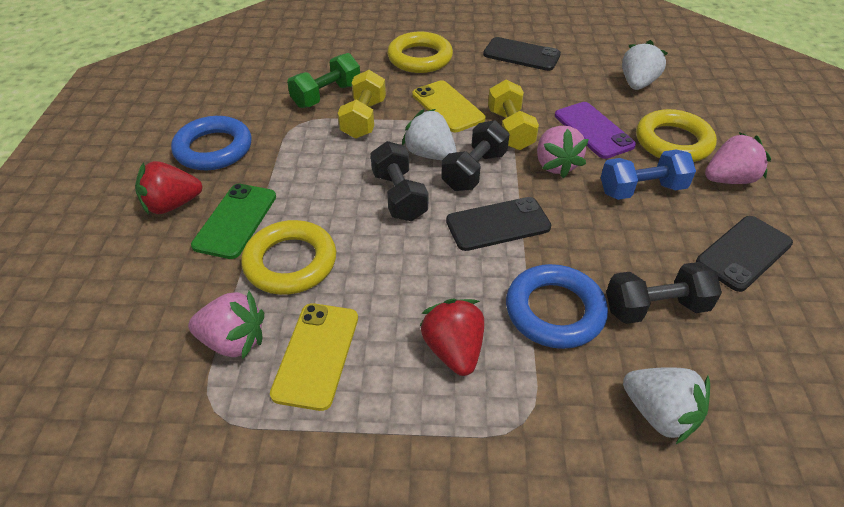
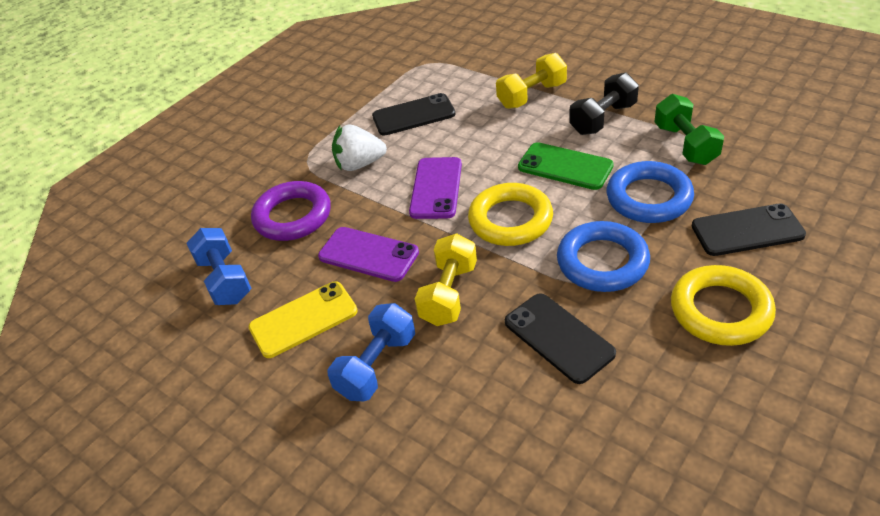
black dumbbell: 3 -> 1
blue dumbbell: 1 -> 2
pink strawberry: 3 -> 0
purple phone: 1 -> 2
purple ring: 0 -> 1
red strawberry: 2 -> 0
white strawberry: 3 -> 1
yellow phone: 2 -> 1
yellow ring: 3 -> 2

